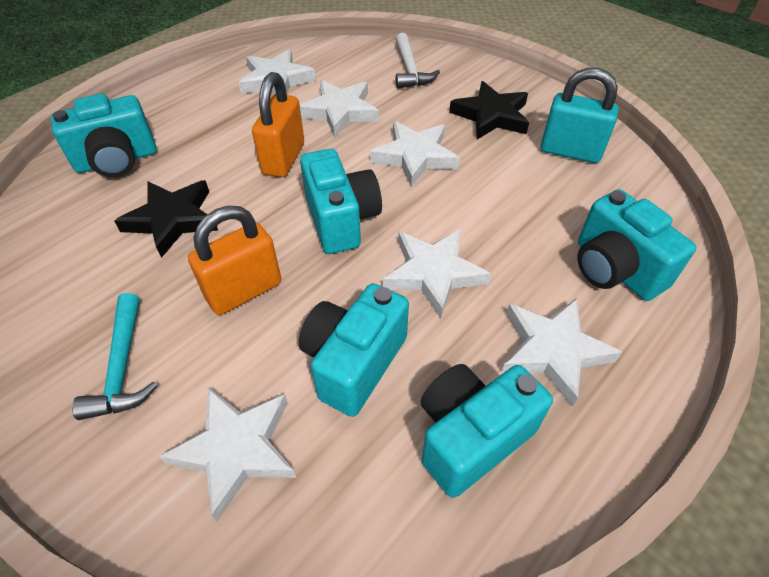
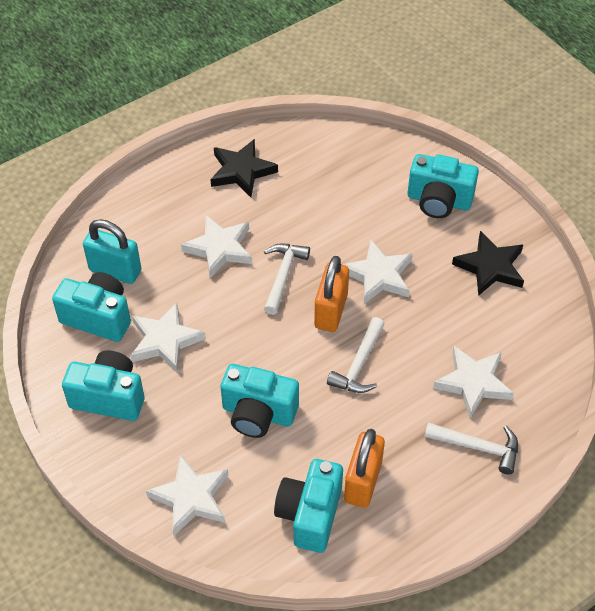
turquoise hammer: 1 -> 0
white hammer: 1 -> 3
white star: 6 -> 5

